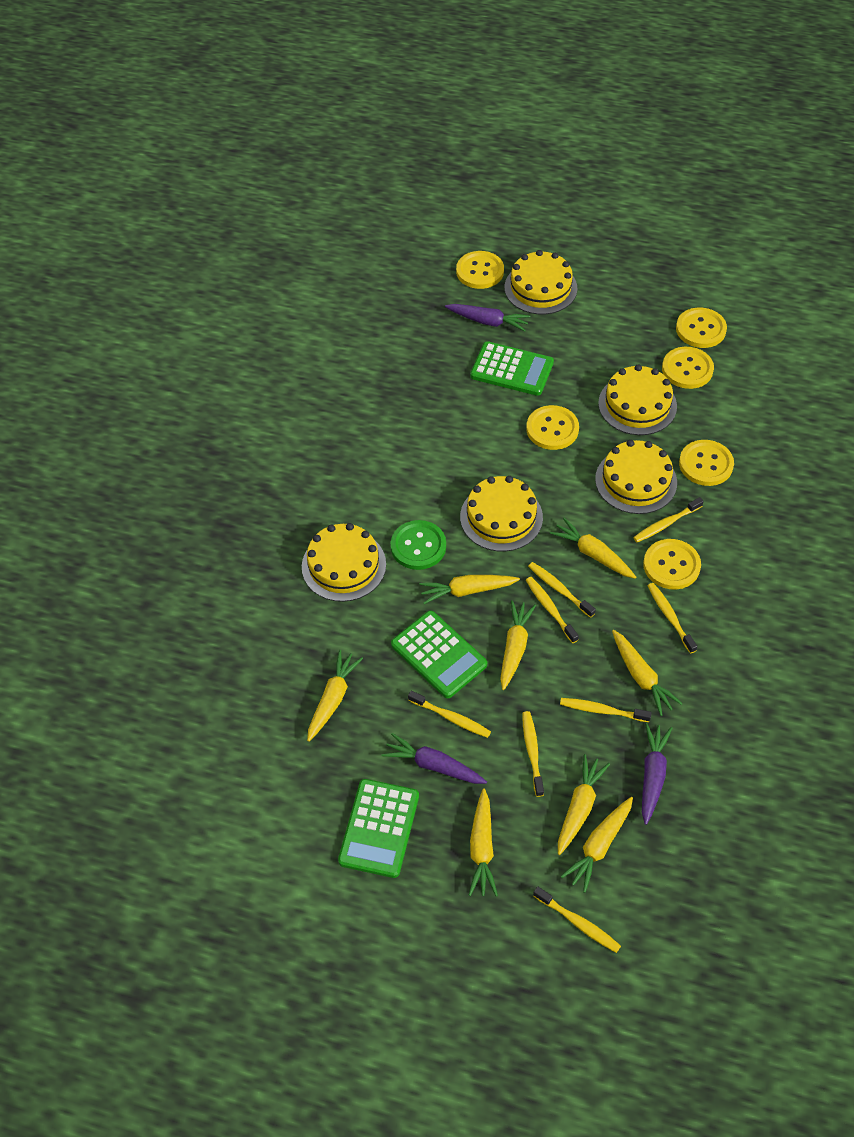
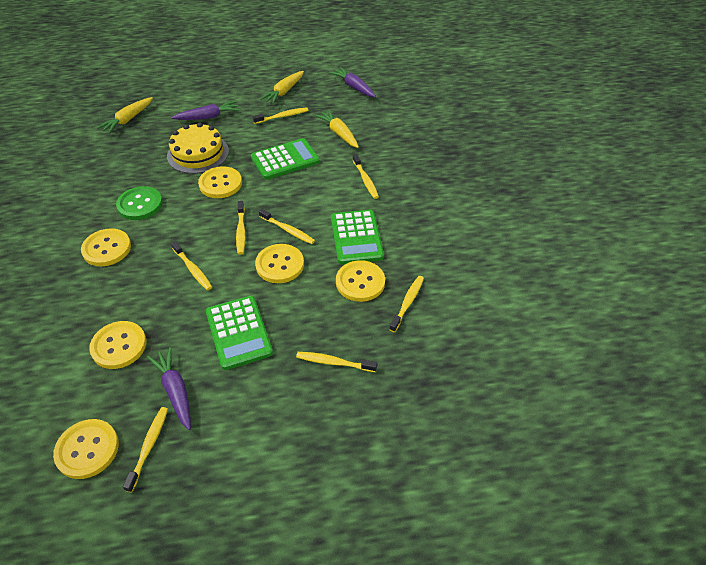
yellow cake: 5 -> 1
yellow carrot: 8 -> 3

